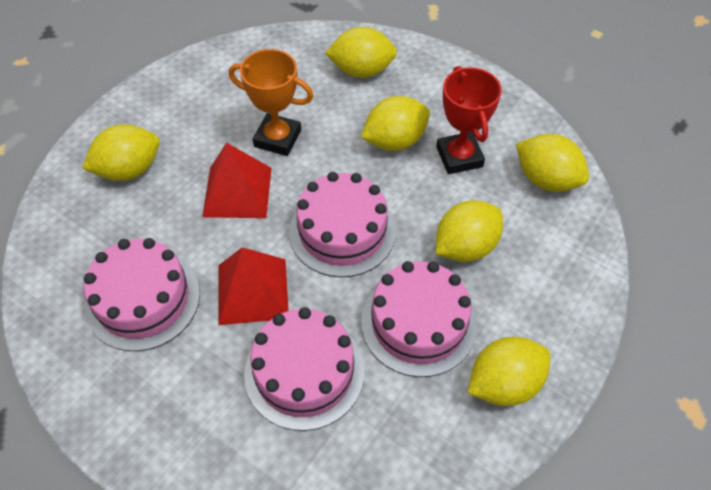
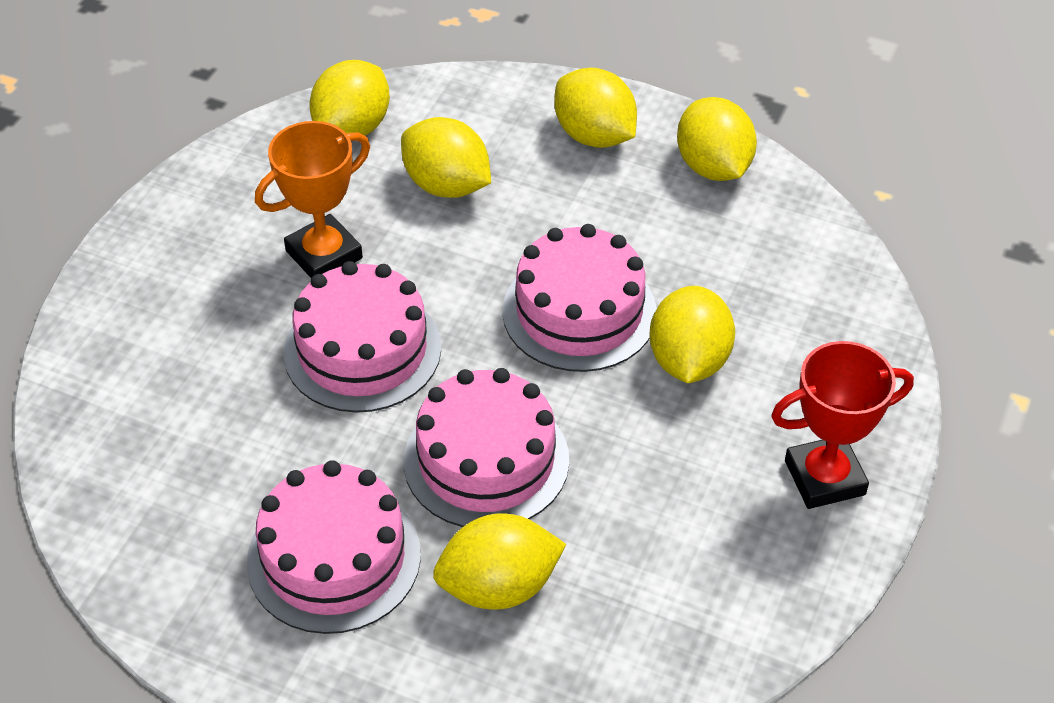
red pyramid: 2 -> 0

